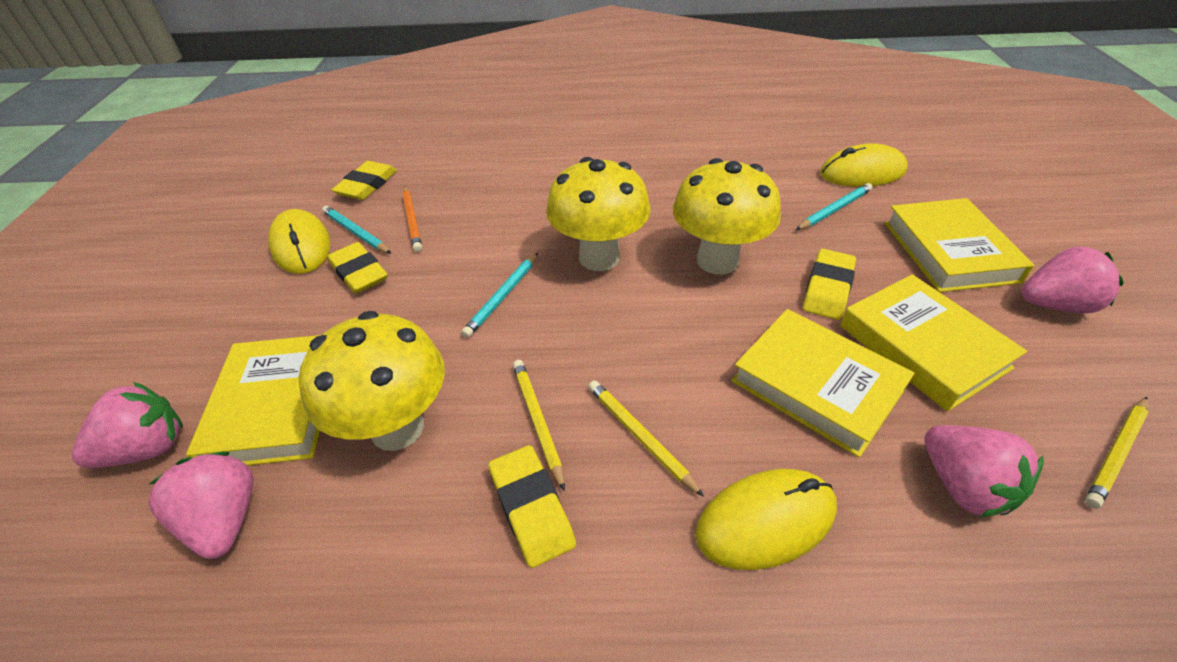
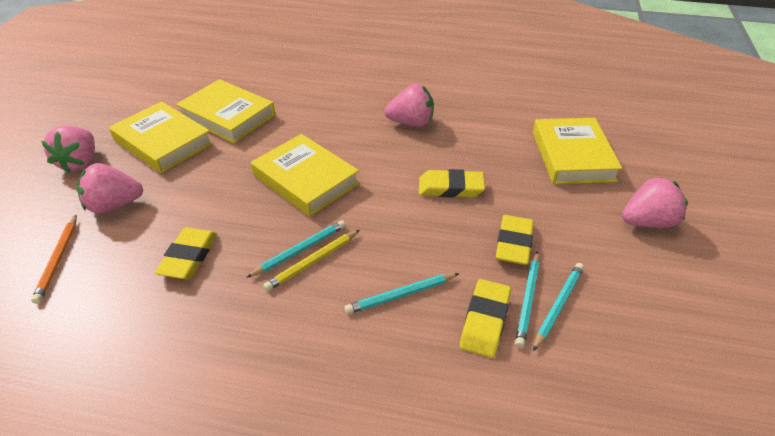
turquoise pencil: 3 -> 4
yellow mouse: 3 -> 0
yellow mushroom: 3 -> 0
yellow pencil: 3 -> 1

